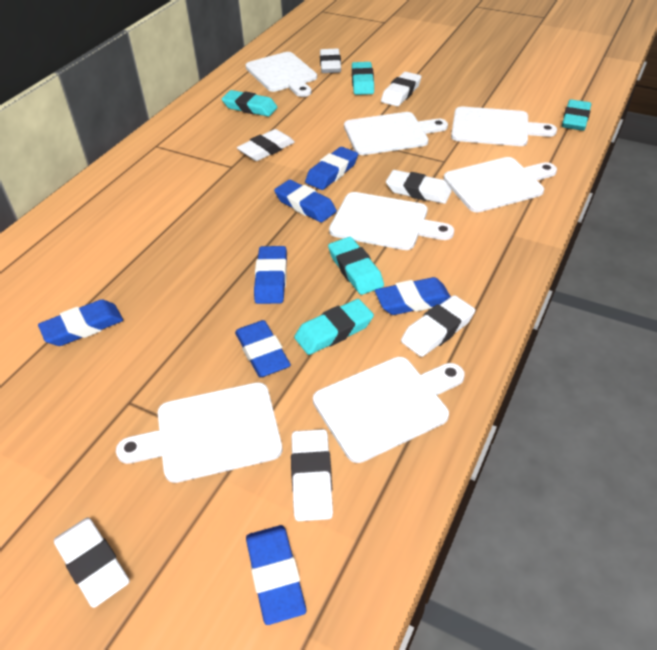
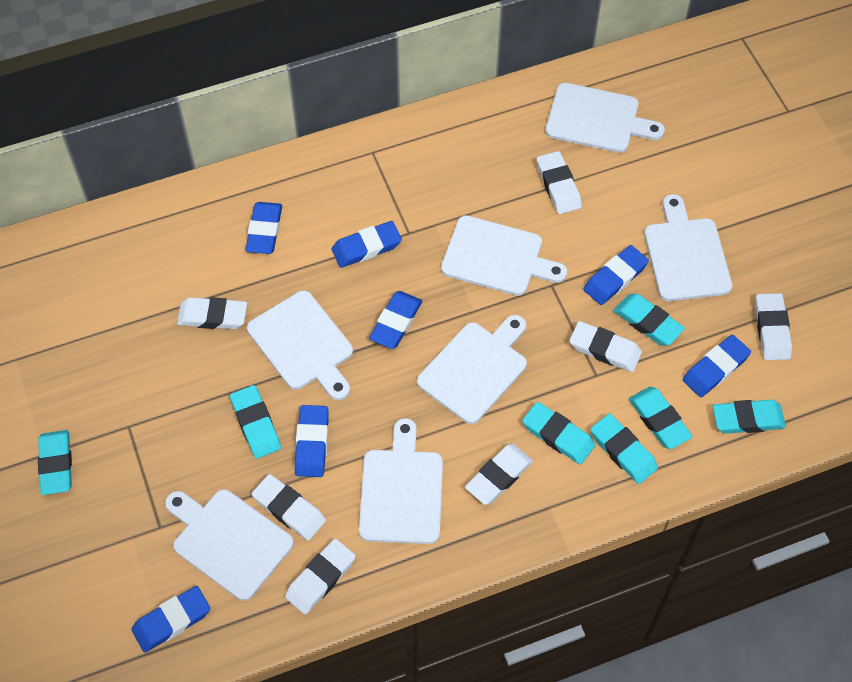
turquoise eraser: 5 -> 7

